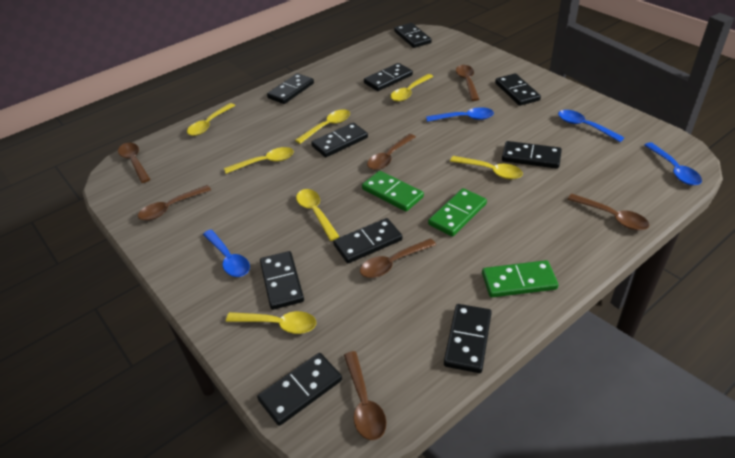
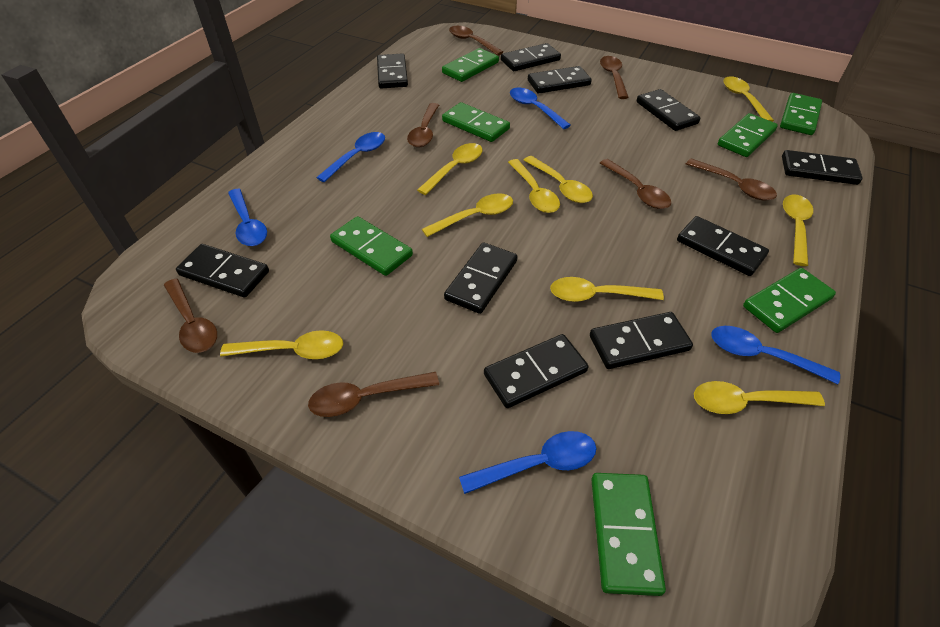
blue spoon: 4 -> 5
green domino: 3 -> 7
yellow spoon: 7 -> 9

